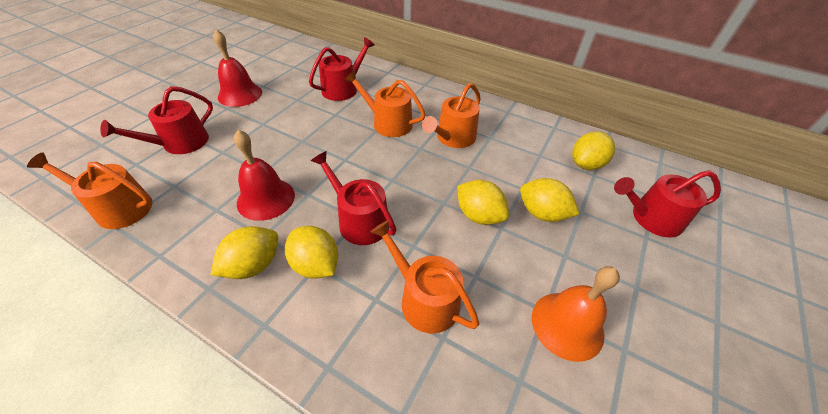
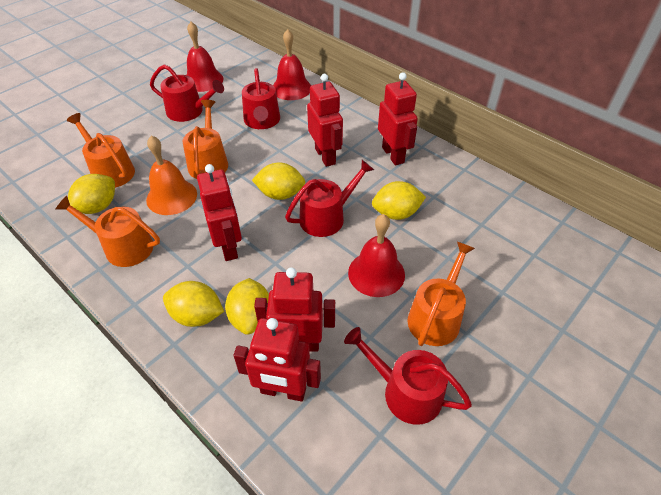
red bell: 2 -> 3
red robot: 0 -> 5

